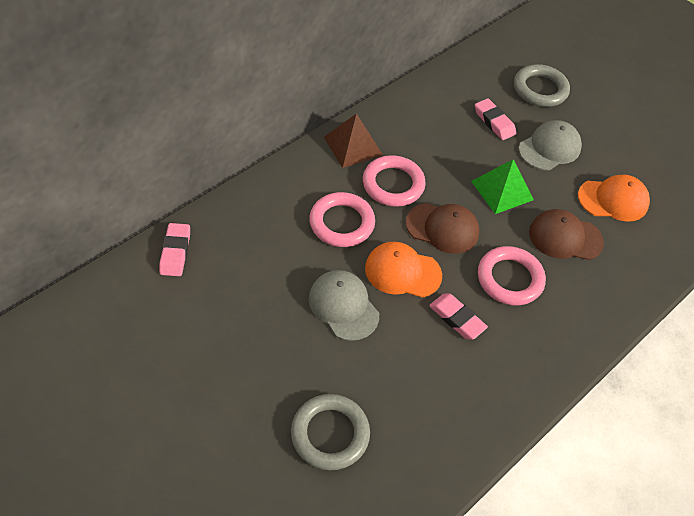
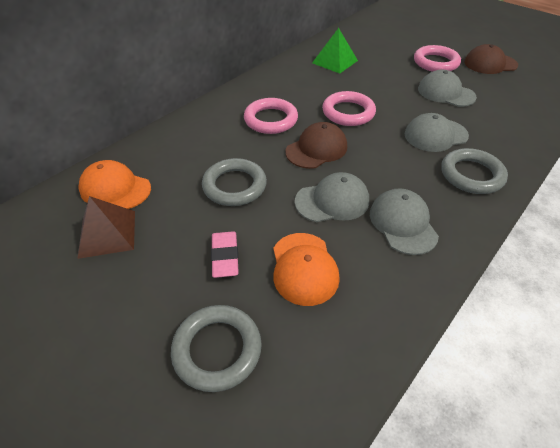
grey cap: 2 -> 4
grey ring: 2 -> 3
pink eraser: 3 -> 1

